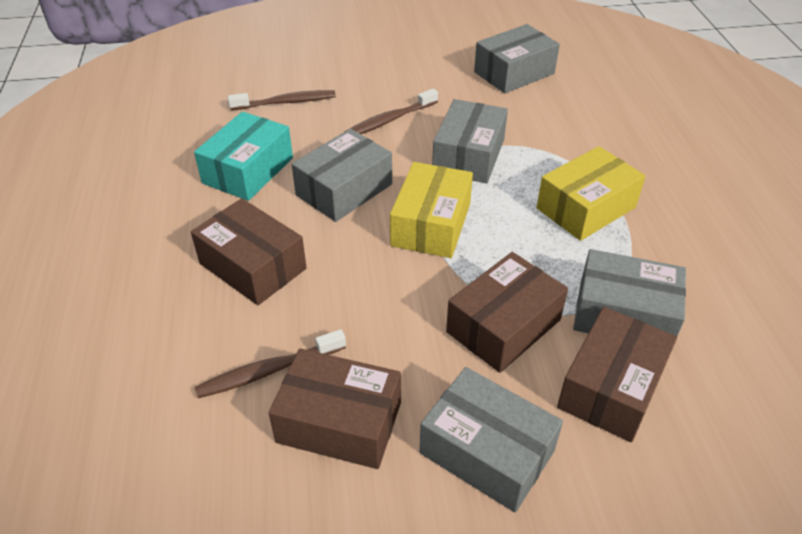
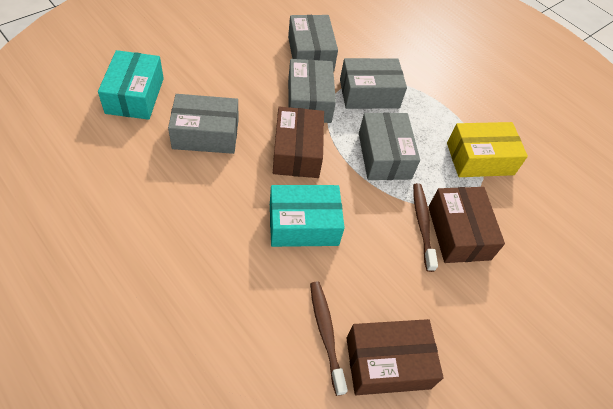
brown box: 4 -> 3
brown toothbrush: 3 -> 2
turquoise box: 1 -> 2
yellow box: 2 -> 1

